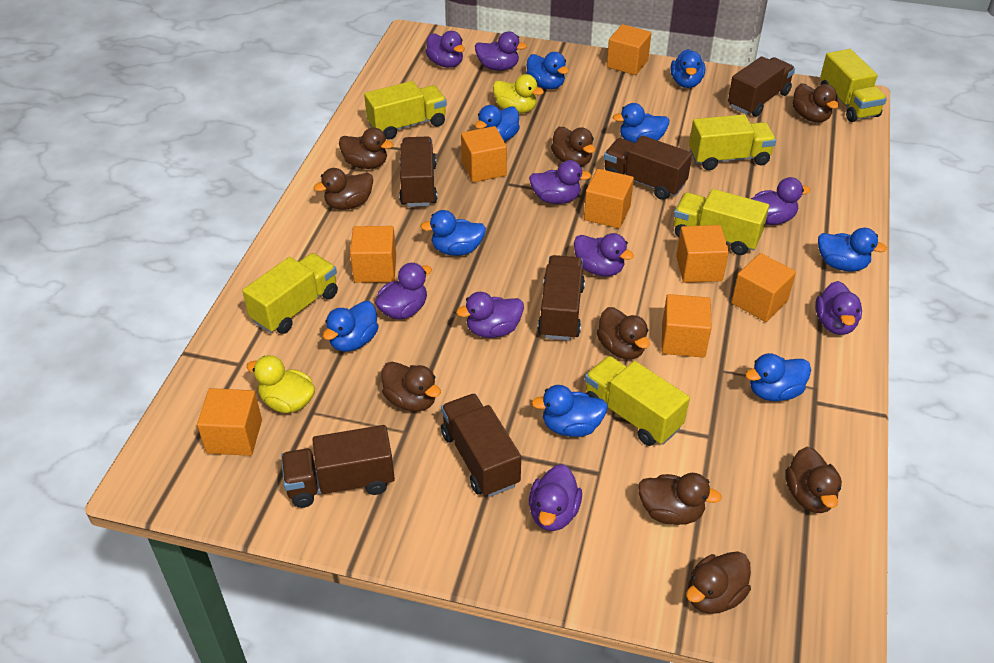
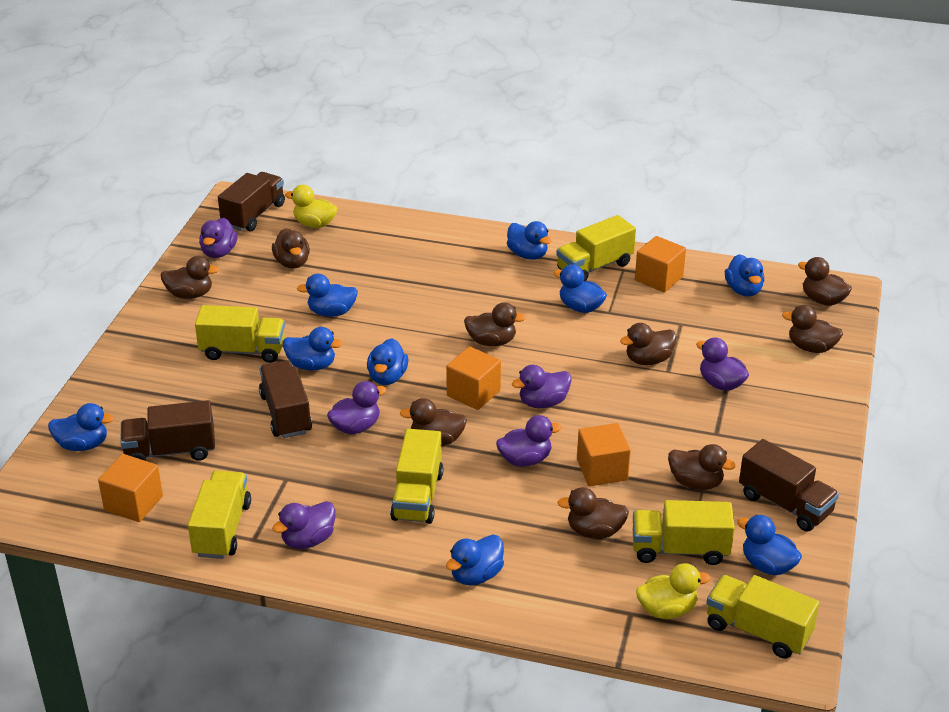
brown truck: 6 -> 4
orange cube: 8 -> 4
purple duck: 9 -> 6

